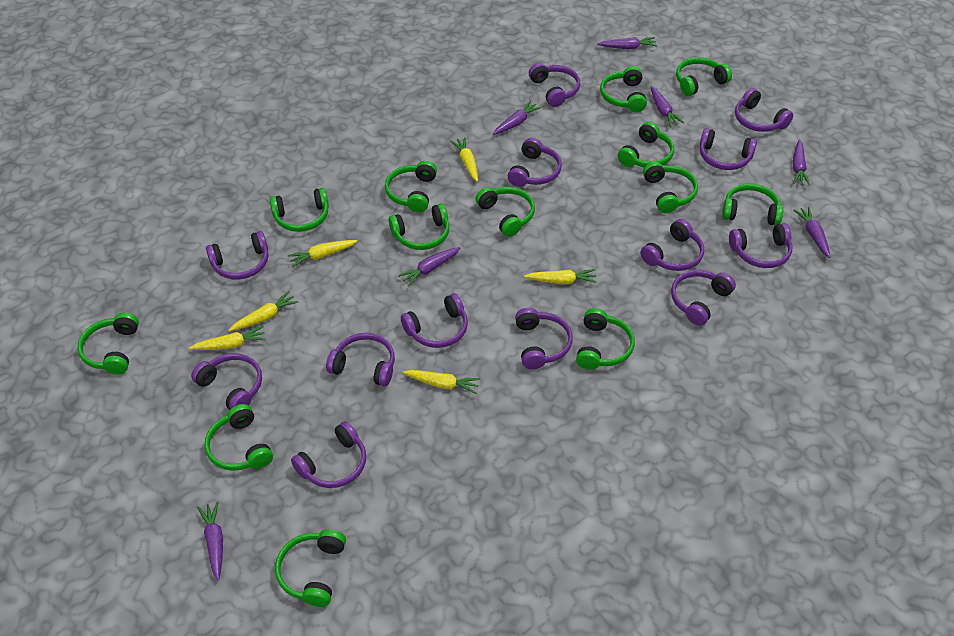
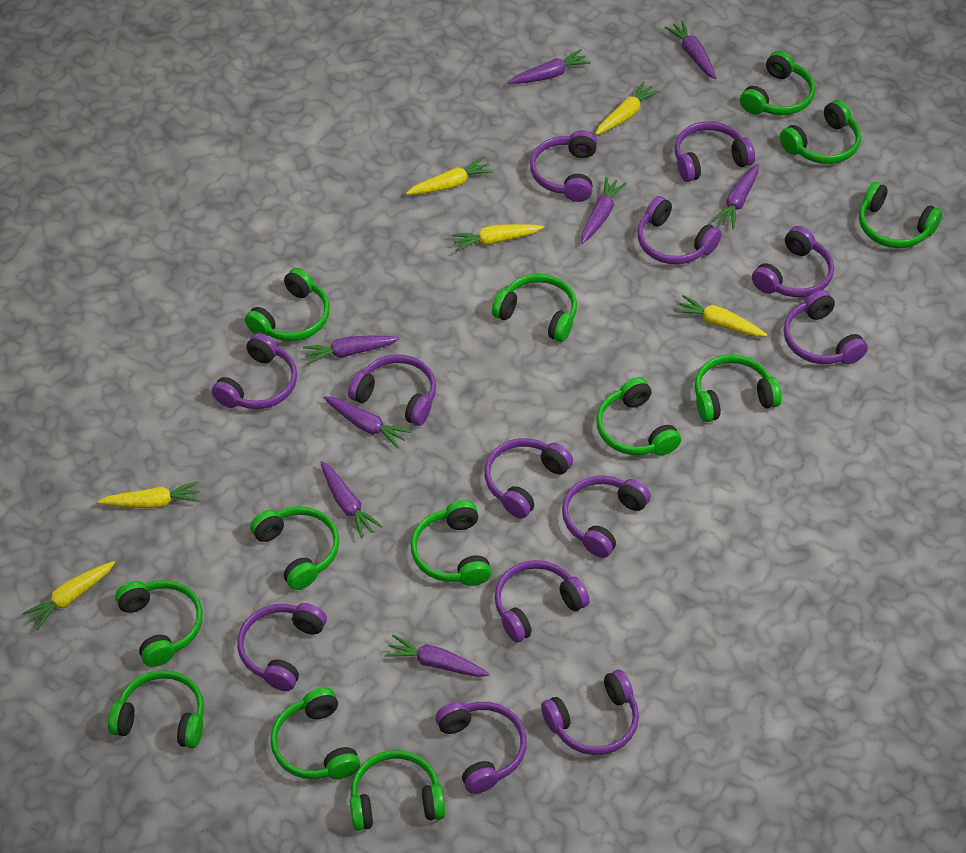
purple carrot: 7 -> 8

